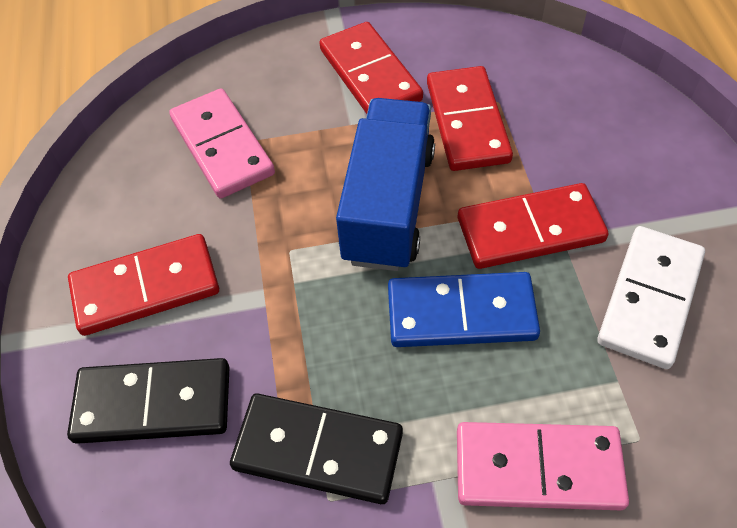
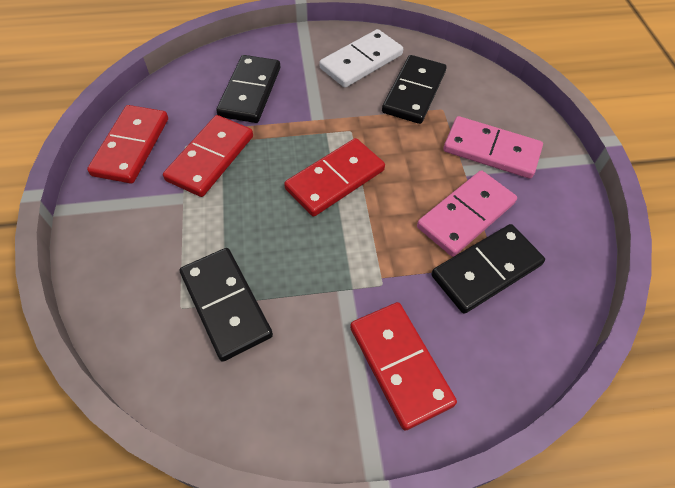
black domino: 2 -> 4
blue domino: 1 -> 0
blue truck: 1 -> 0

